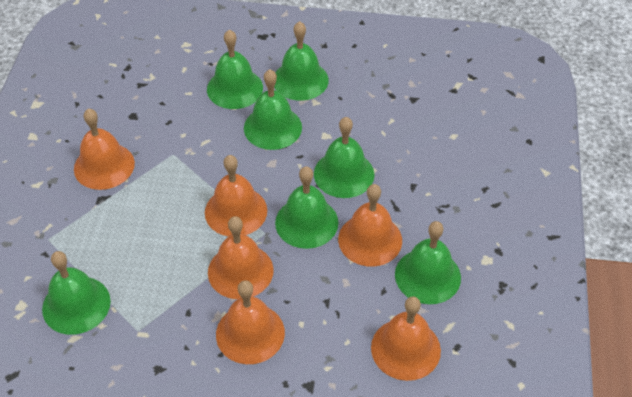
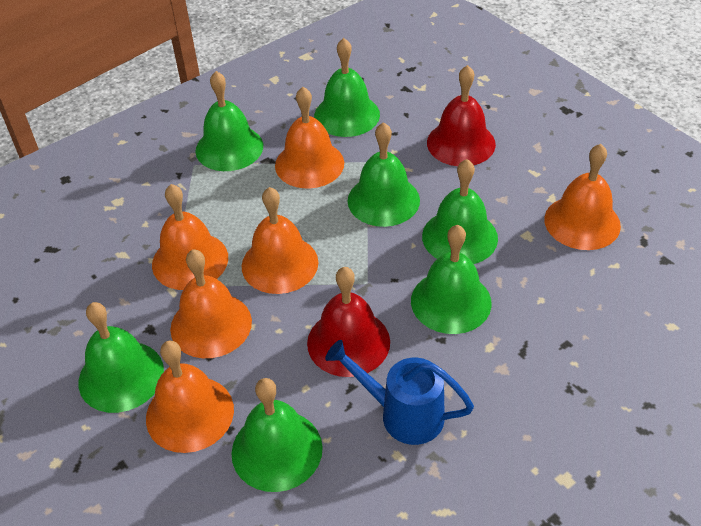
blue watering can: 0 -> 1
red bell: 0 -> 2

